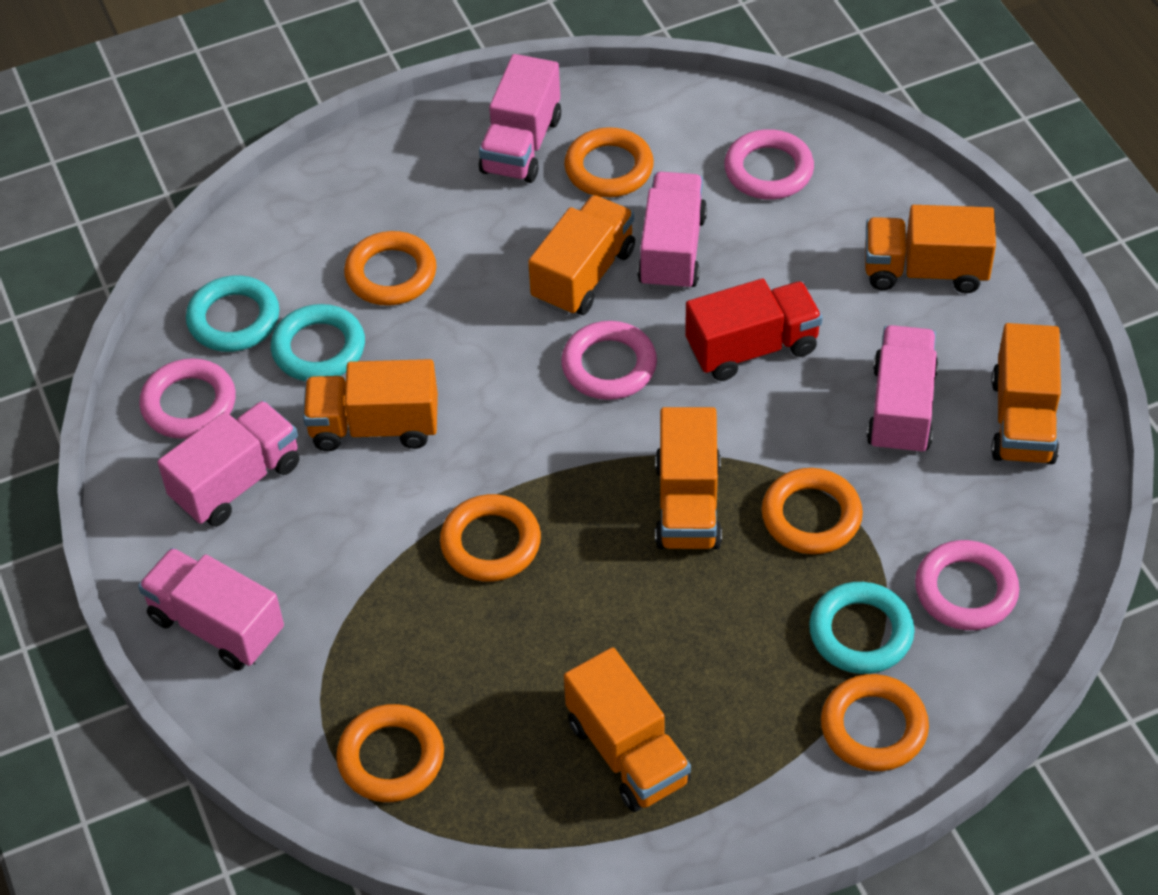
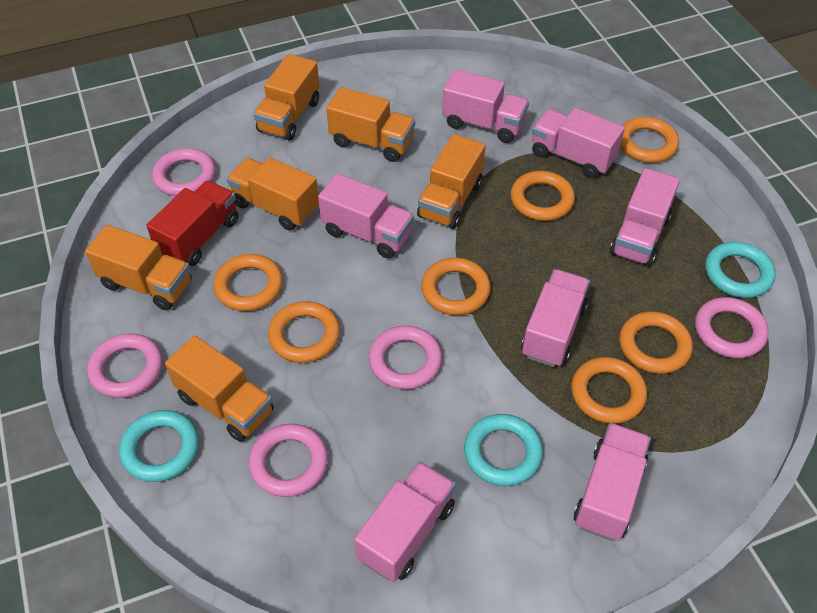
orange ring: 6 -> 7
pink ring: 4 -> 5
pink truck: 5 -> 7

